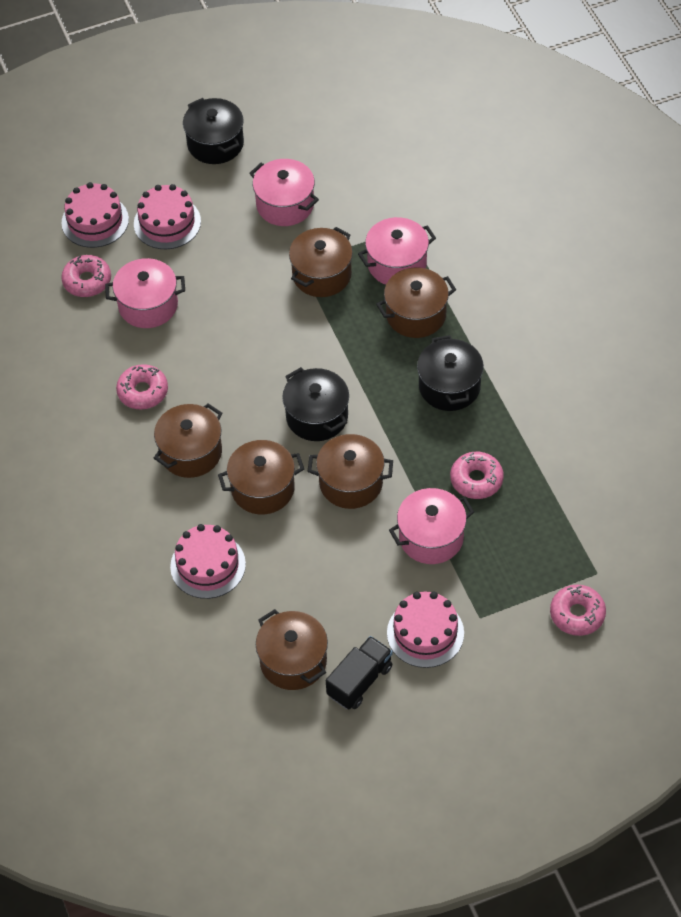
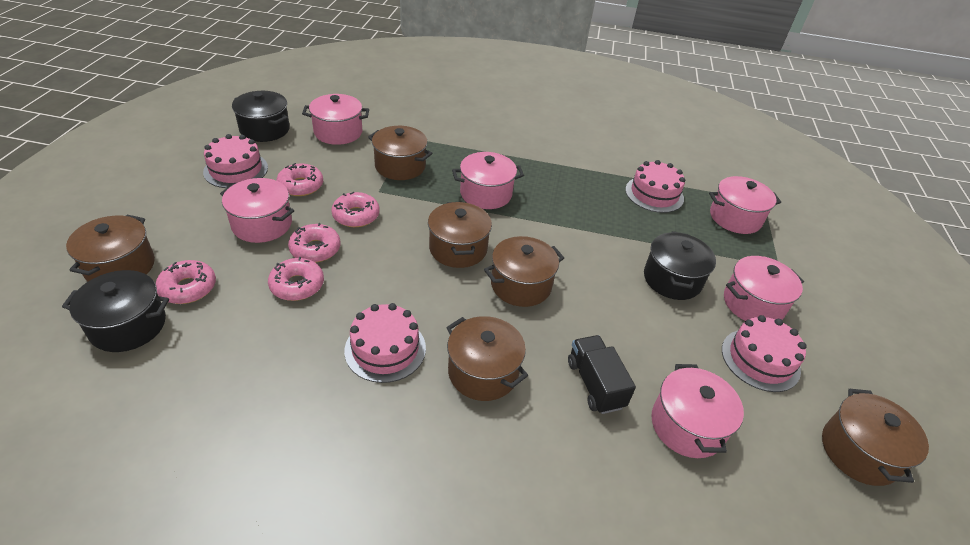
pink donut: 4 -> 5
pink pot: 4 -> 6

